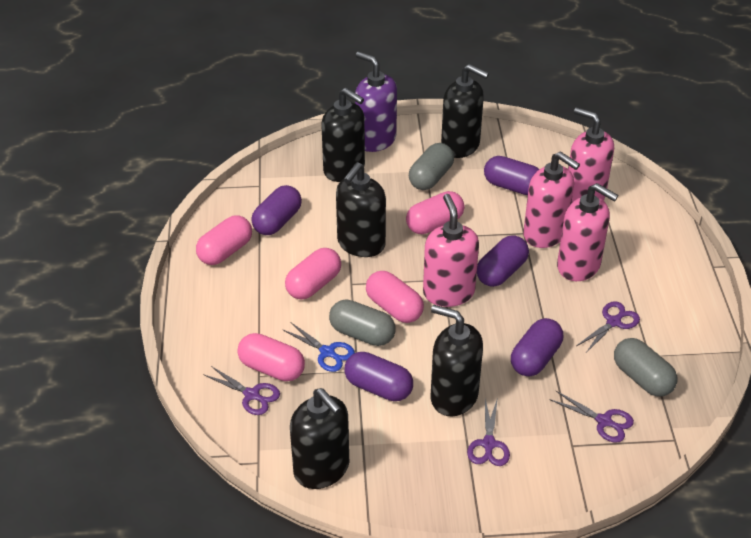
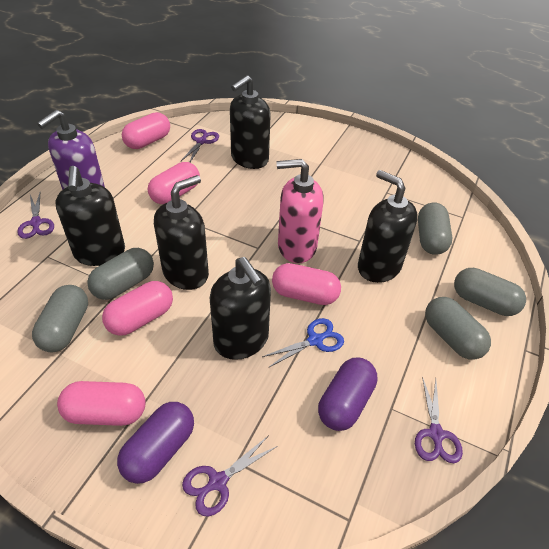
grey capsule: 3 -> 5
pink soap dispenser: 4 -> 1
purple capsule: 5 -> 2

